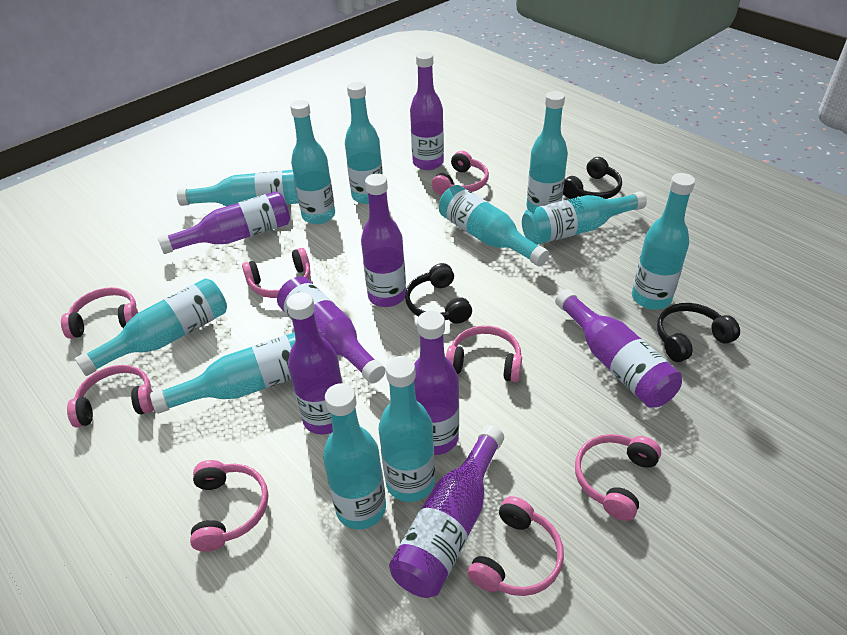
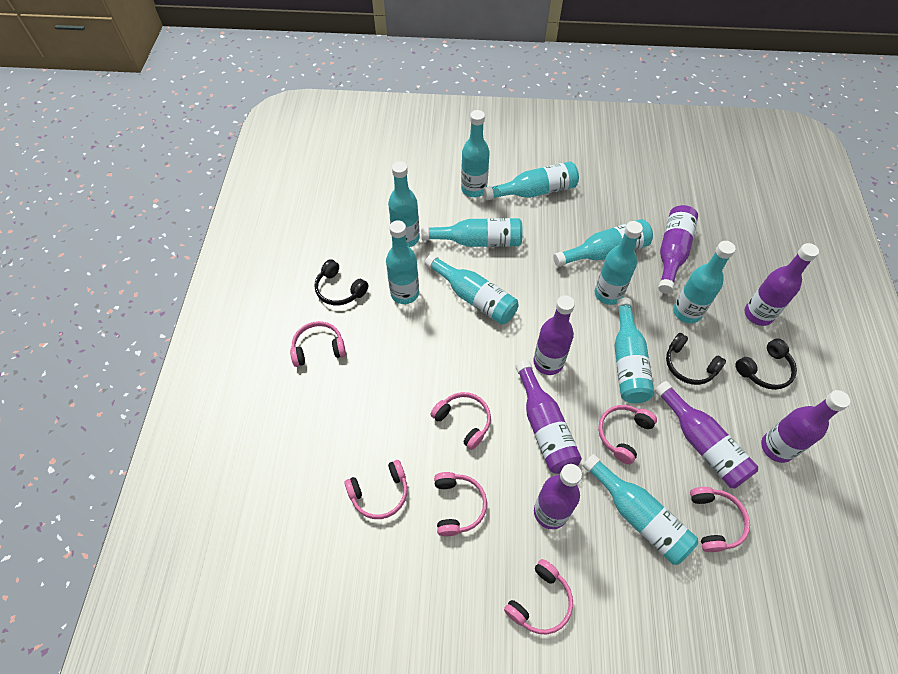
pink headphones: 8 -> 7
purple bottle: 8 -> 7

